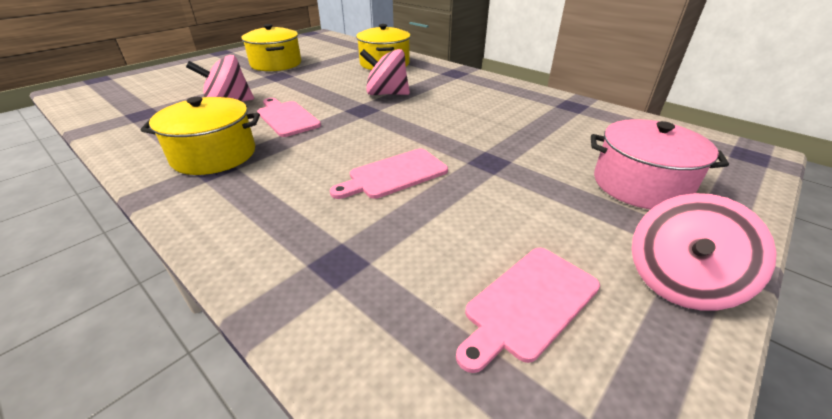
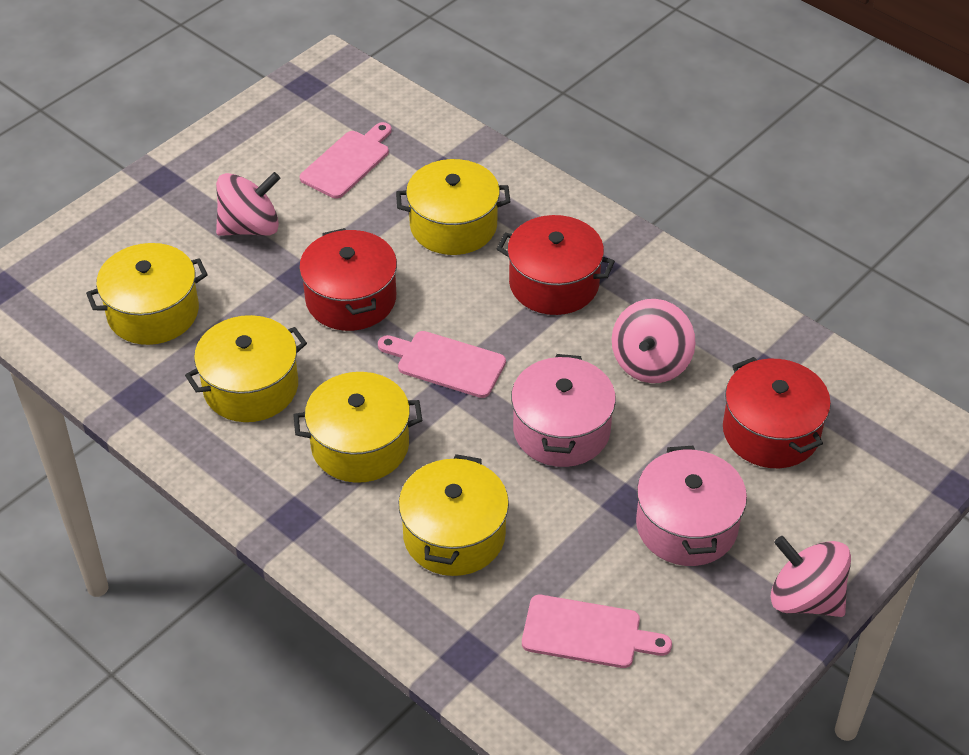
pink pot: 1 -> 2
red pot: 0 -> 3
yellow pot: 3 -> 5

